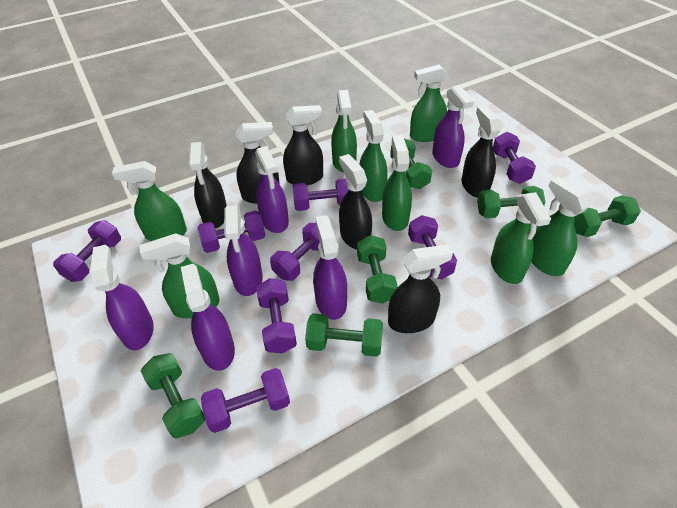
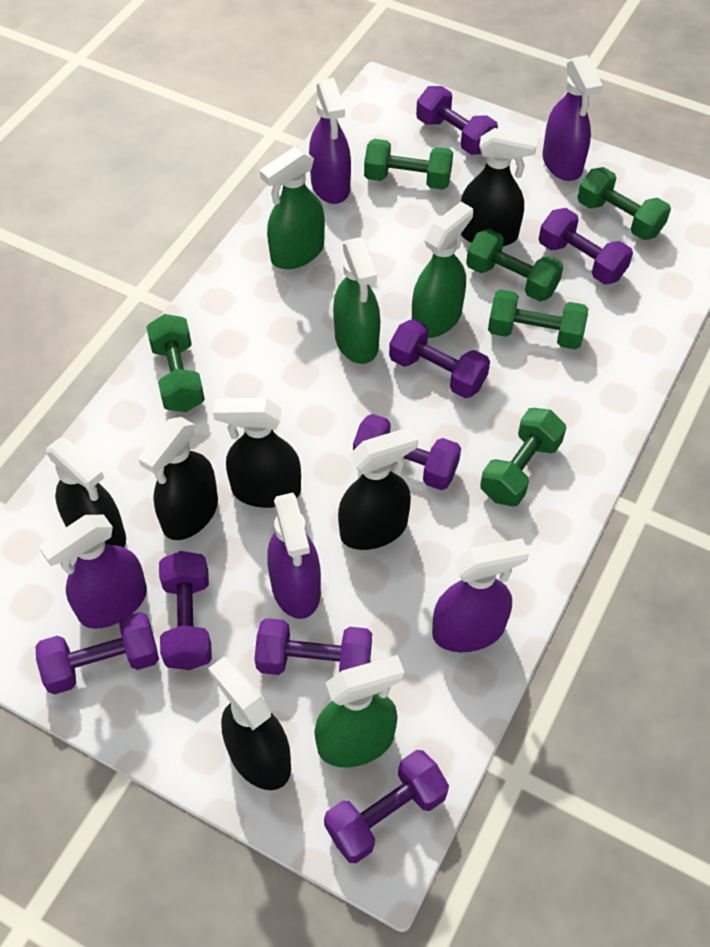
green spray bottle: 8 -> 4
purple spray bottle: 6 -> 5

